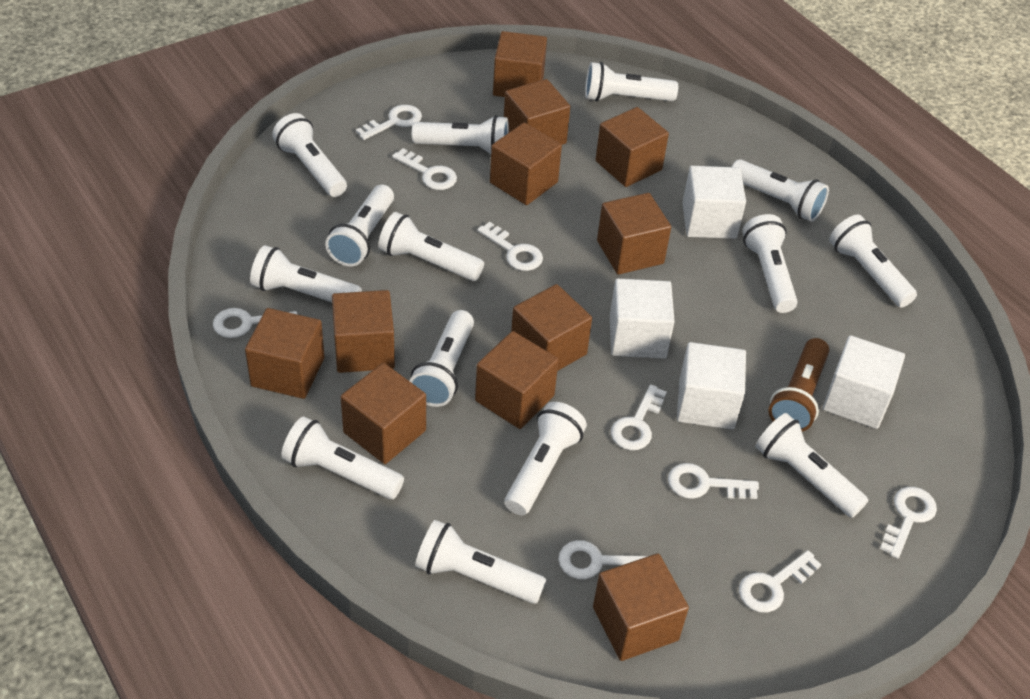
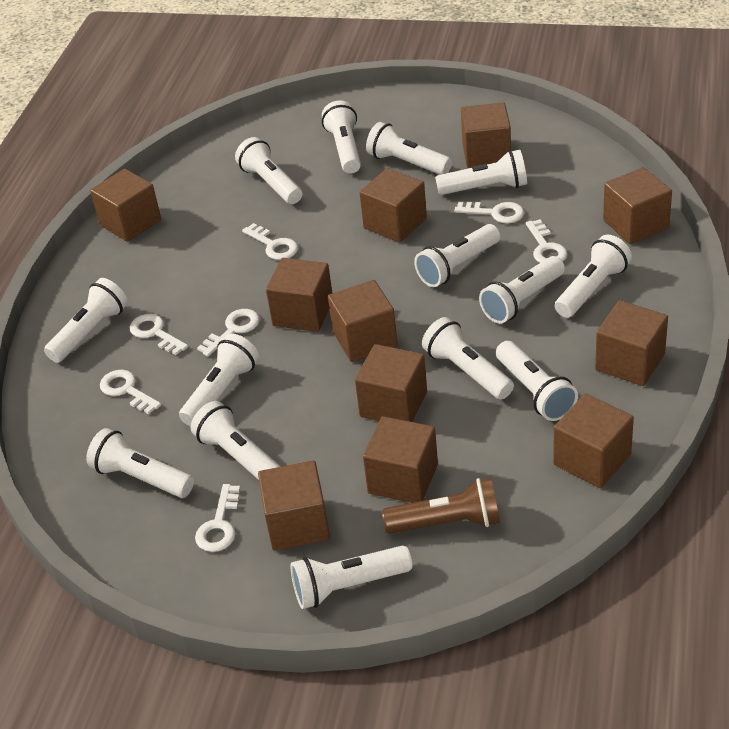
white cube: 4 -> 0
white key: 9 -> 7

